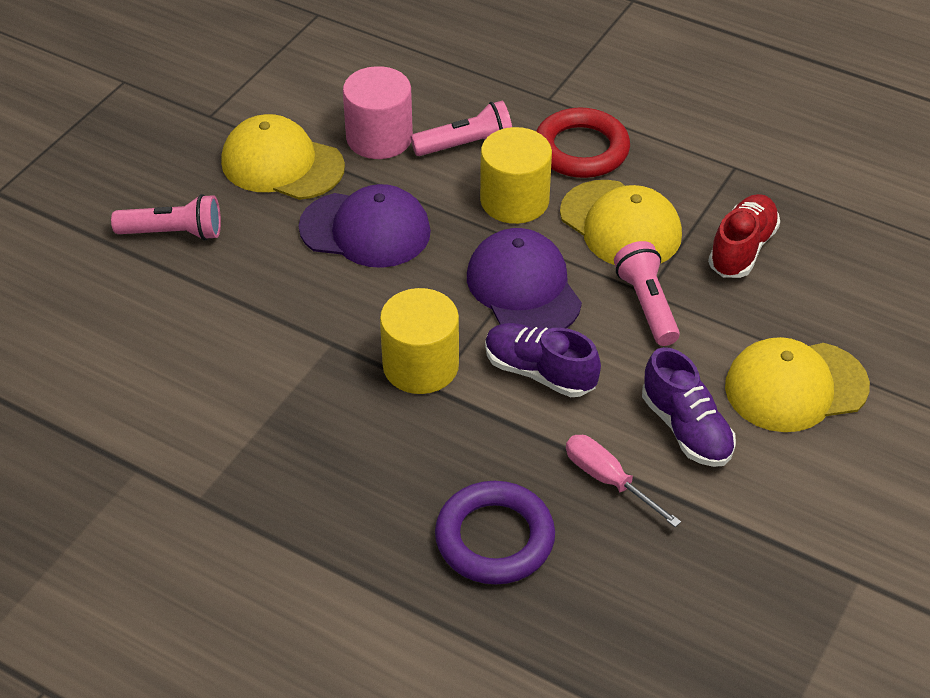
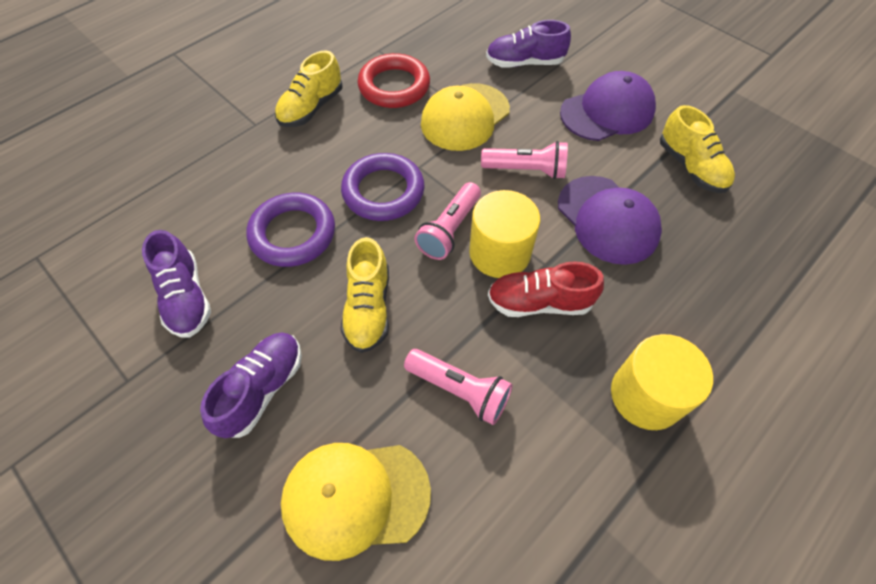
pink cylinder: 1 -> 0
pink screwdriver: 1 -> 0
purple ring: 1 -> 2
purple shoe: 2 -> 3
yellow cap: 3 -> 2
yellow shoe: 0 -> 3

